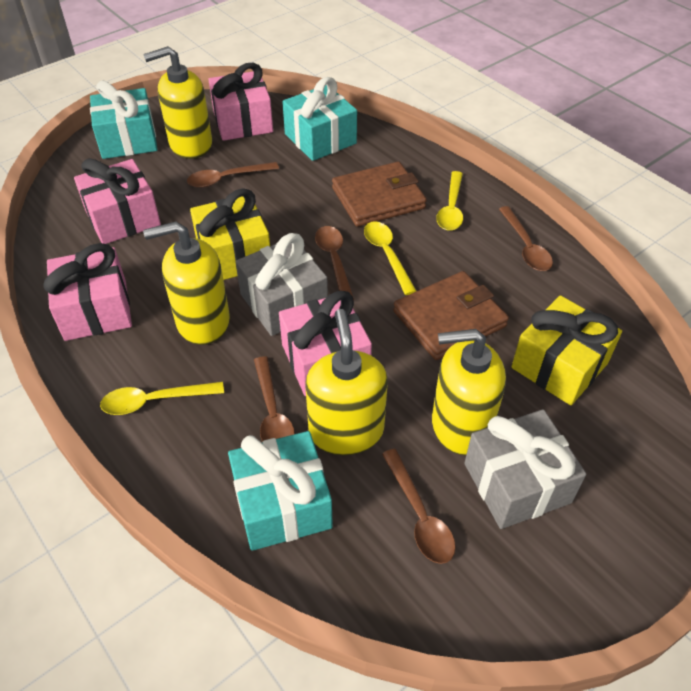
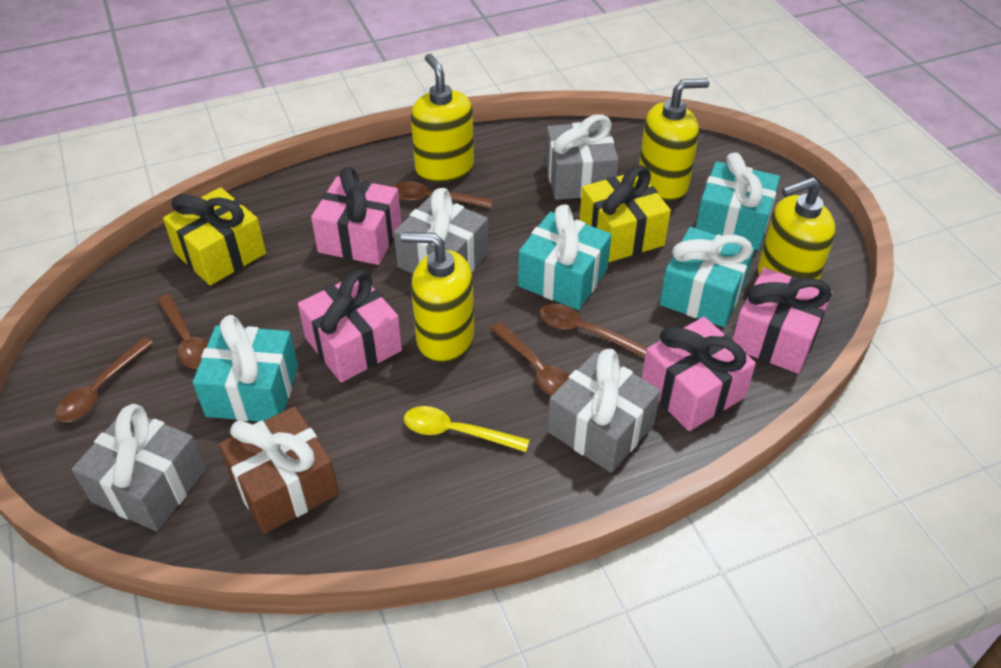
brown gift: 0 -> 1
brown wallet: 2 -> 0
grey gift: 2 -> 4
turquoise gift: 3 -> 4
yellow spoon: 3 -> 1

